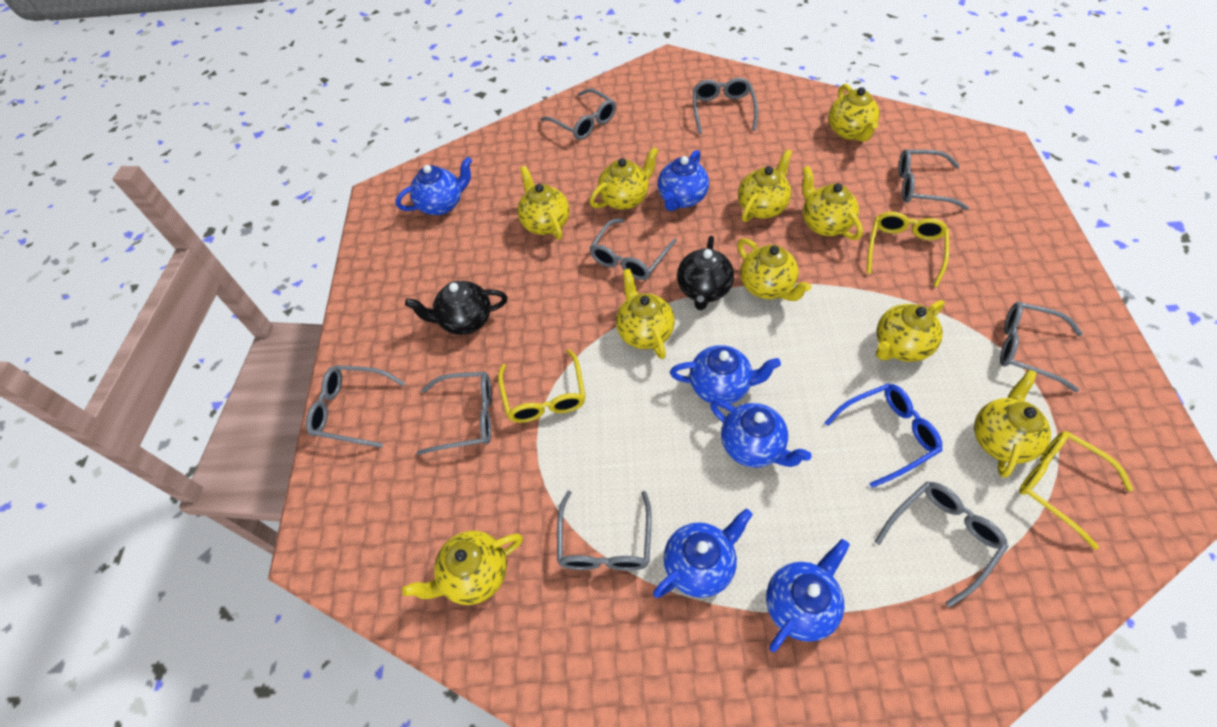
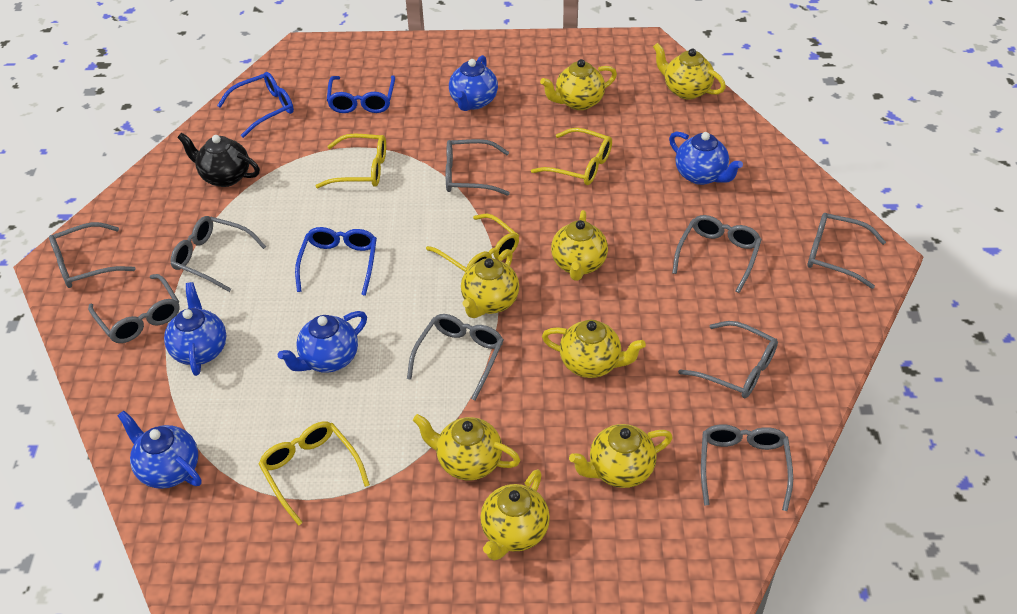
black teapot: 2 -> 1
blue glasses: 1 -> 3
blue teapot: 6 -> 5
yellow glasses: 3 -> 4
yellow teapot: 10 -> 8

